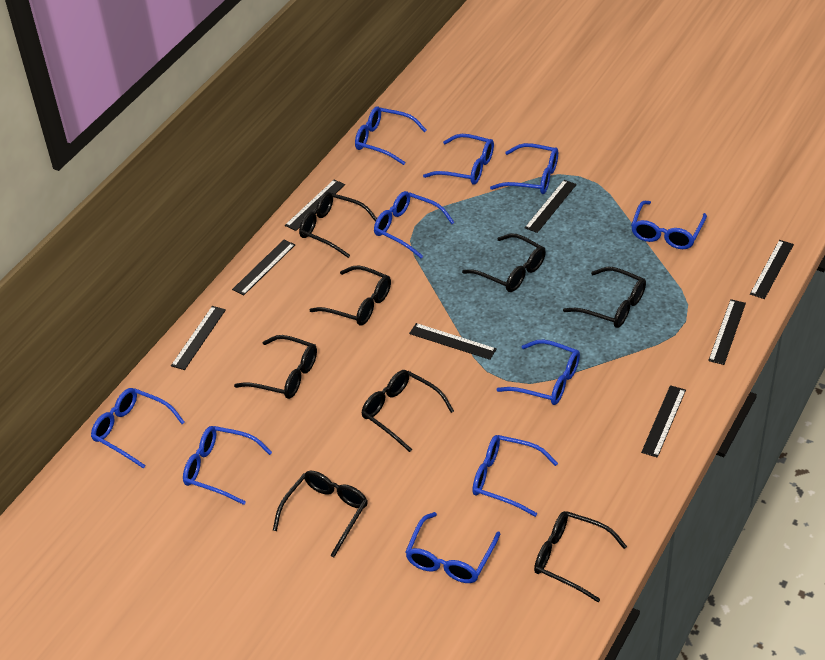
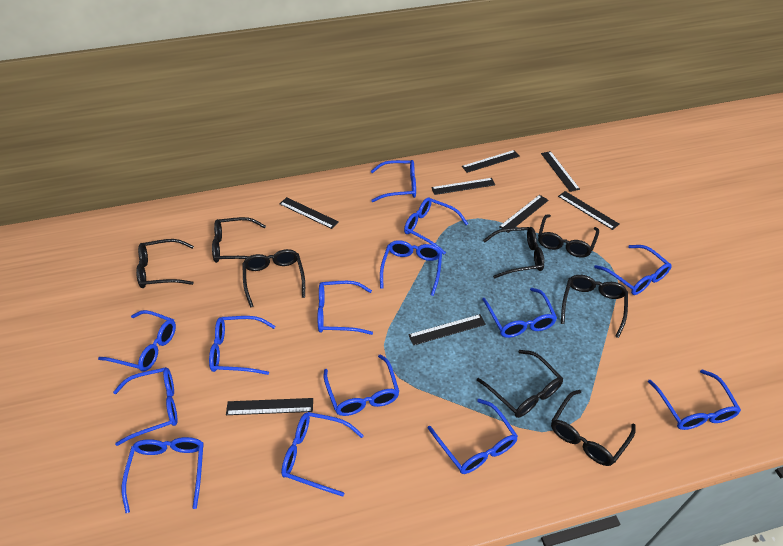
blue glasses: 10 -> 14

